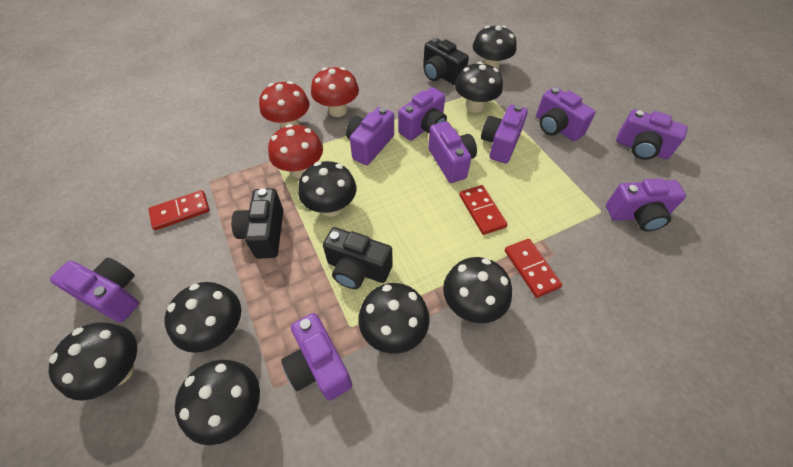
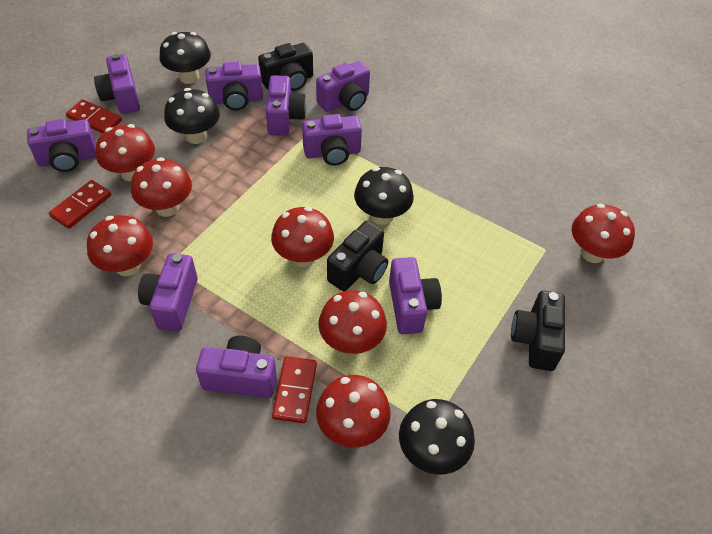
black mushroom: 8 -> 4
red mushroom: 3 -> 7

